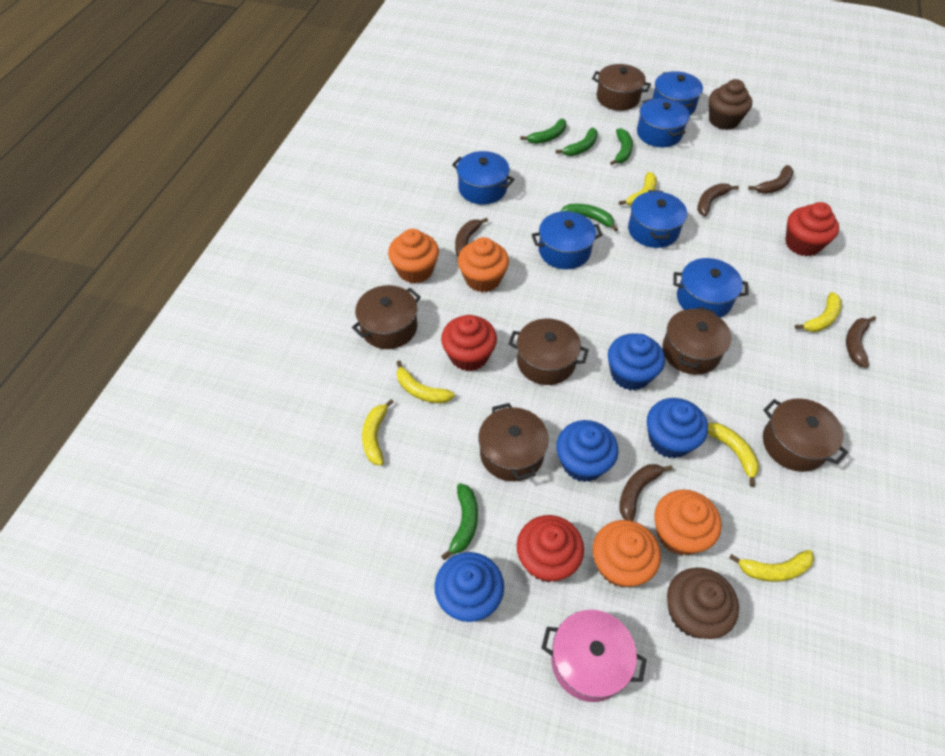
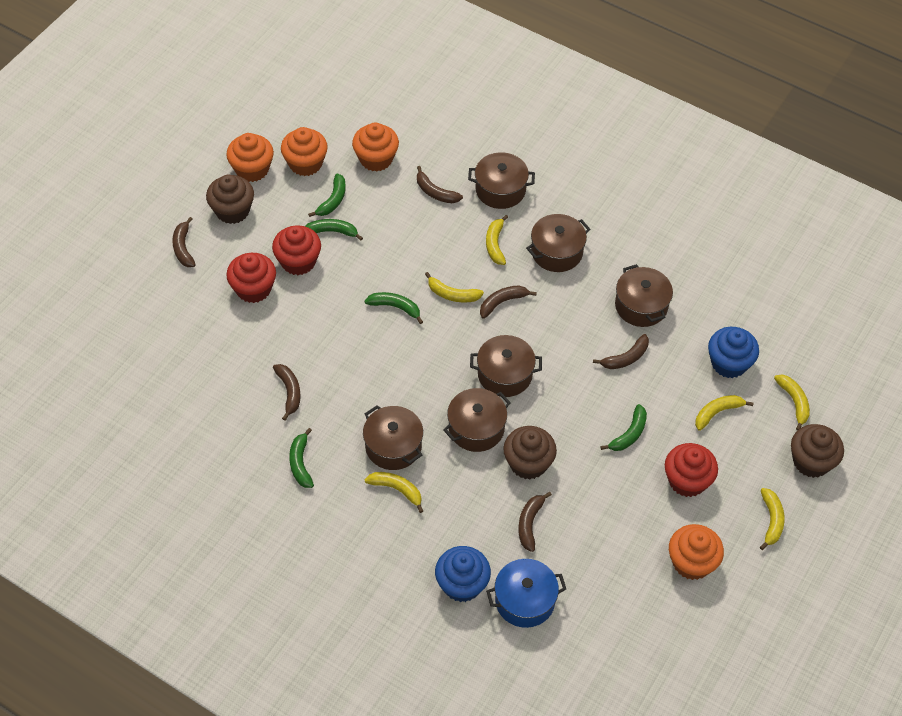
blue cupcake: 4 -> 2
blue pot: 6 -> 1
brown banana: 5 -> 6
brown cupcake: 2 -> 3
pink pot: 1 -> 0

